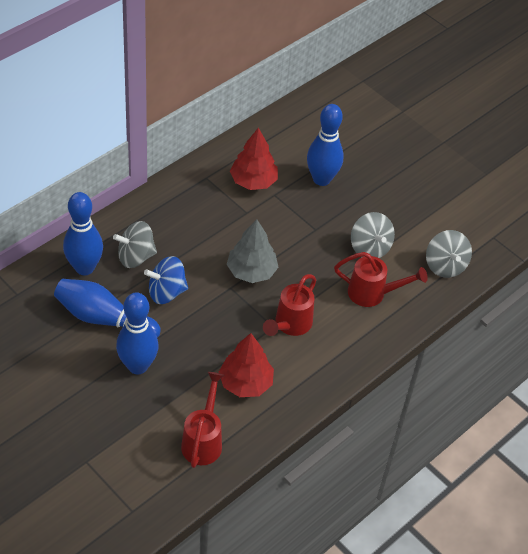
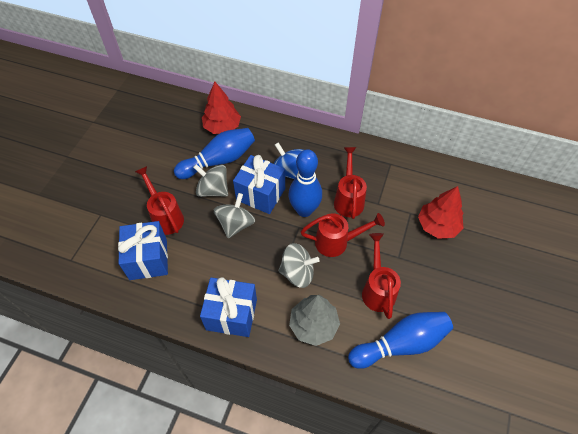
blue bowling pin: 4 -> 3
blue gift: 0 -> 3
red watering can: 3 -> 4

